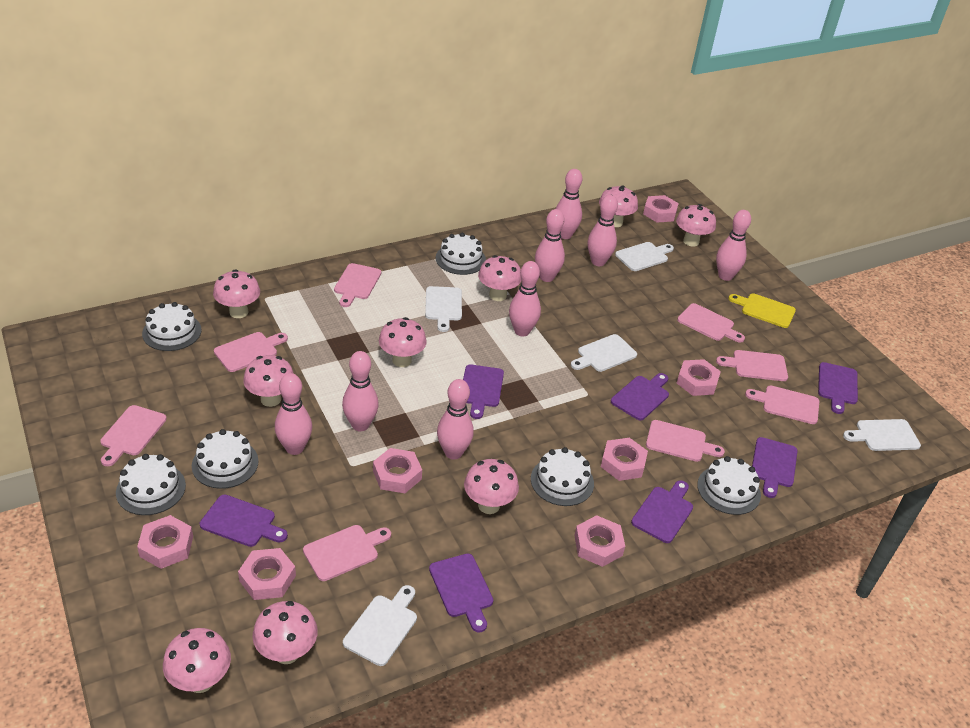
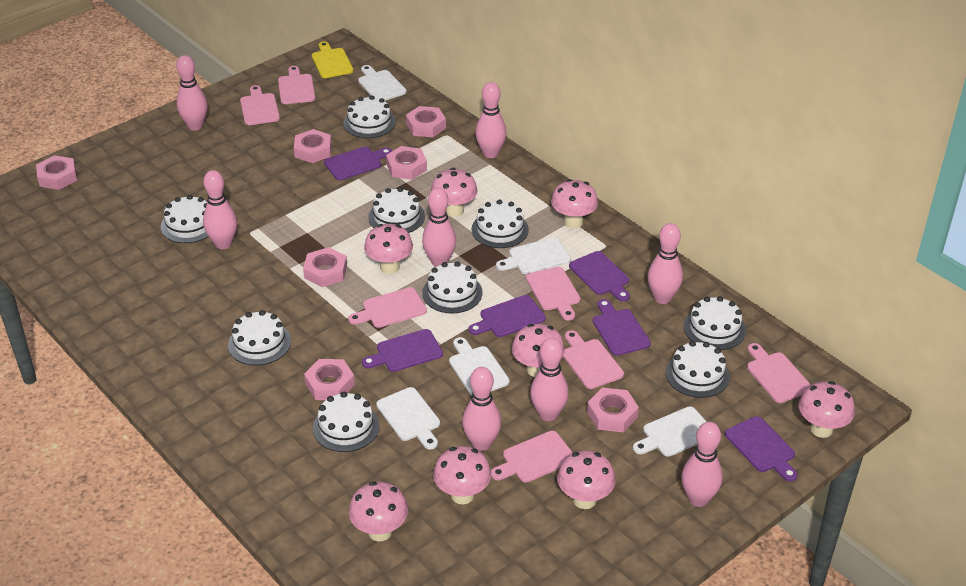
pink cutting board: 8 -> 7
pink mushroom: 9 -> 8
purple cutting board: 7 -> 6
white cake: 6 -> 9

